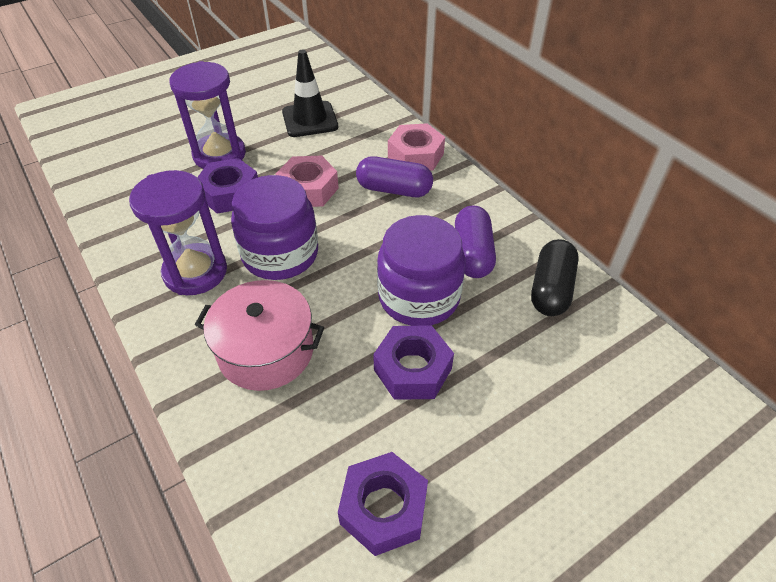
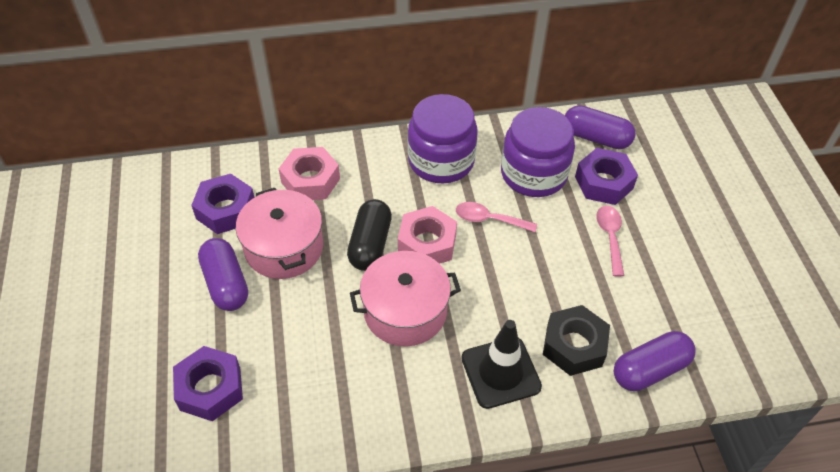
black nut: 0 -> 1
pink pot: 1 -> 2
pink spoon: 0 -> 2
purple capsule: 2 -> 3
purple hourglass: 2 -> 0

